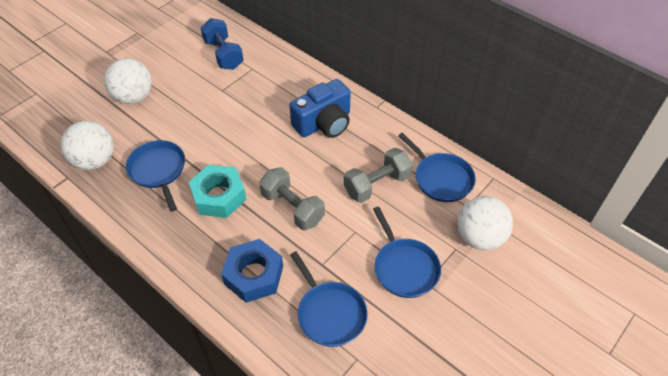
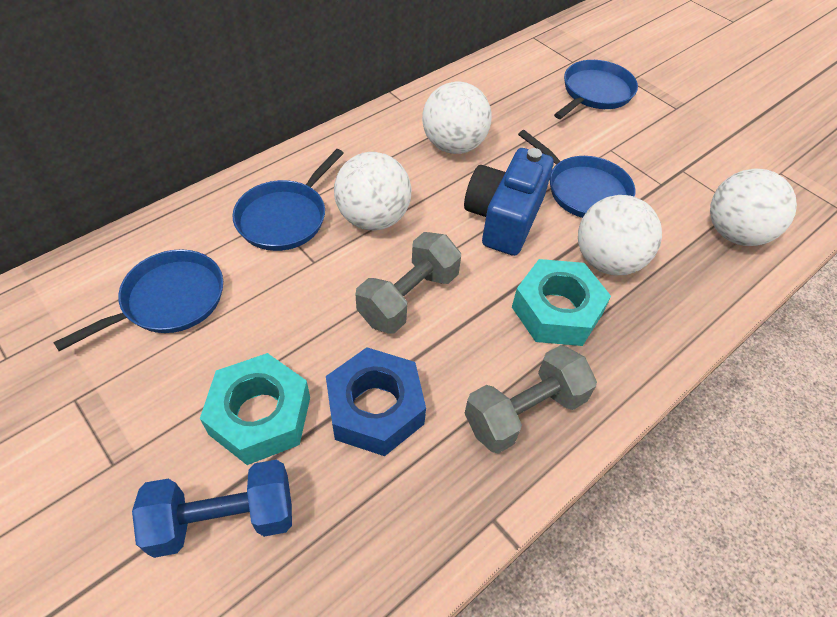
turquoise nut: 1 -> 2
white ball: 3 -> 4

